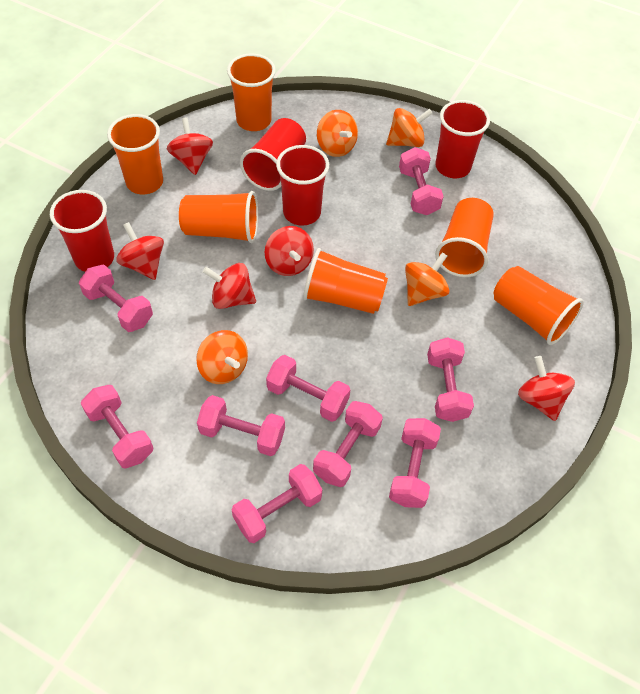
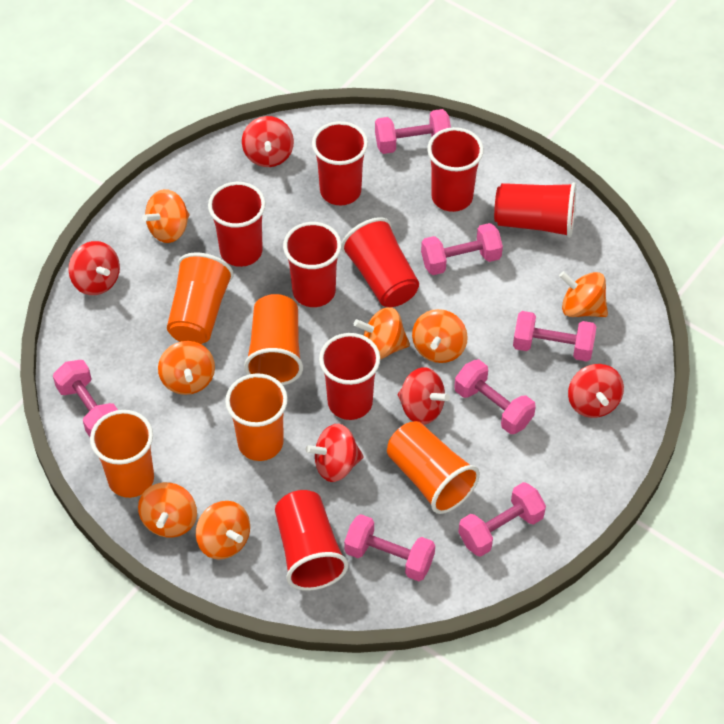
orange cup: 6 -> 5
orange spinning top: 4 -> 7
pink dumbbell: 9 -> 7
red cup: 4 -> 8

